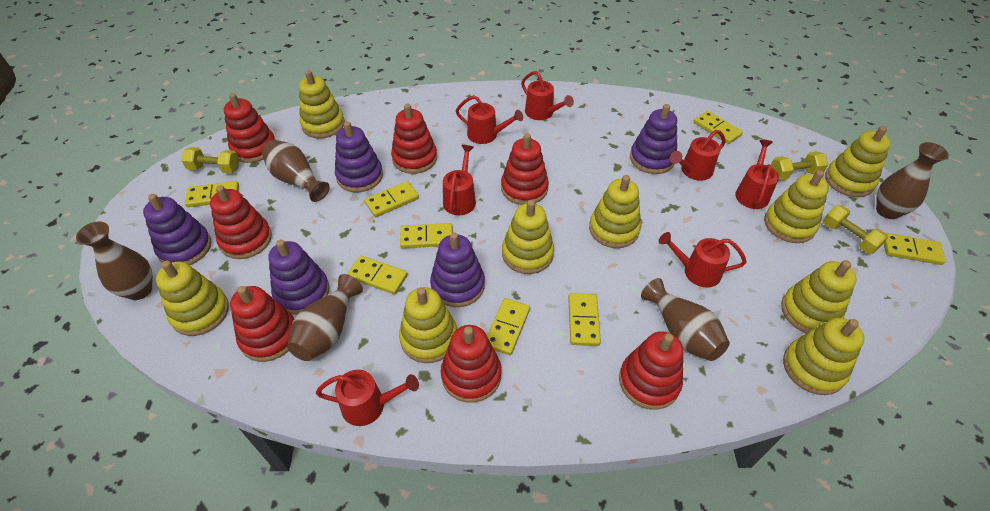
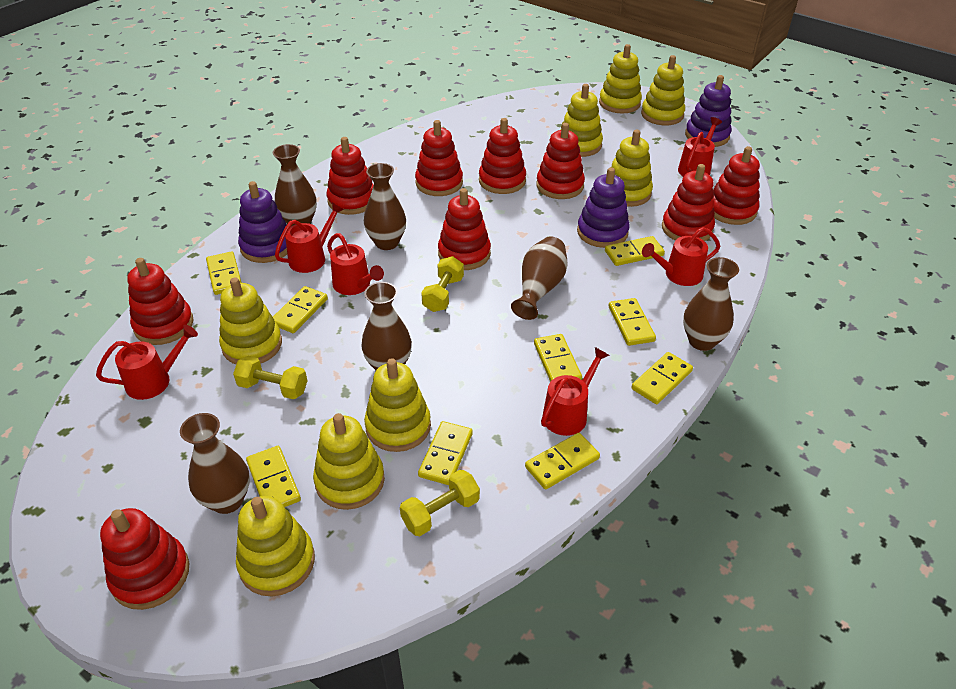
brown vase: 5 -> 6
purple stacking toy: 5 -> 3
red stacking toy: 7 -> 9
red watering can: 7 -> 6
yellow domino: 8 -> 9
yellow stacking toy: 9 -> 8

